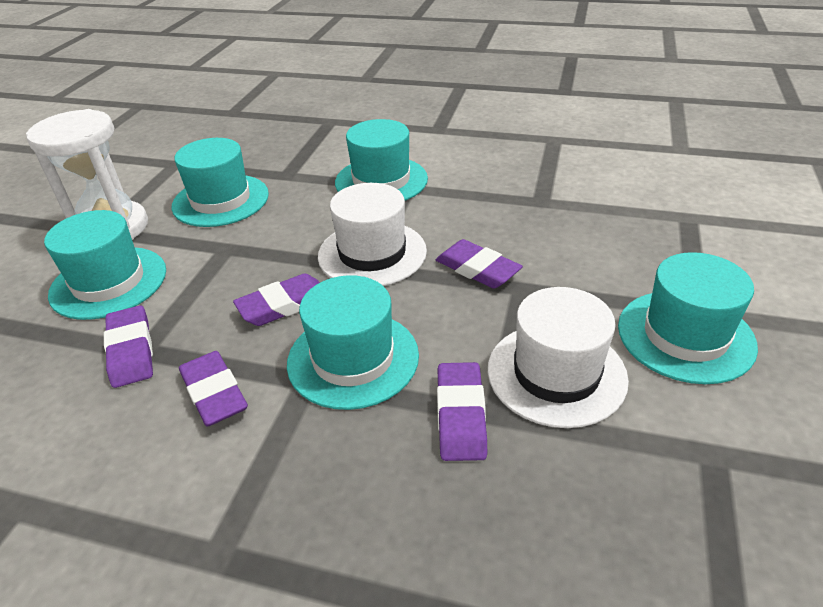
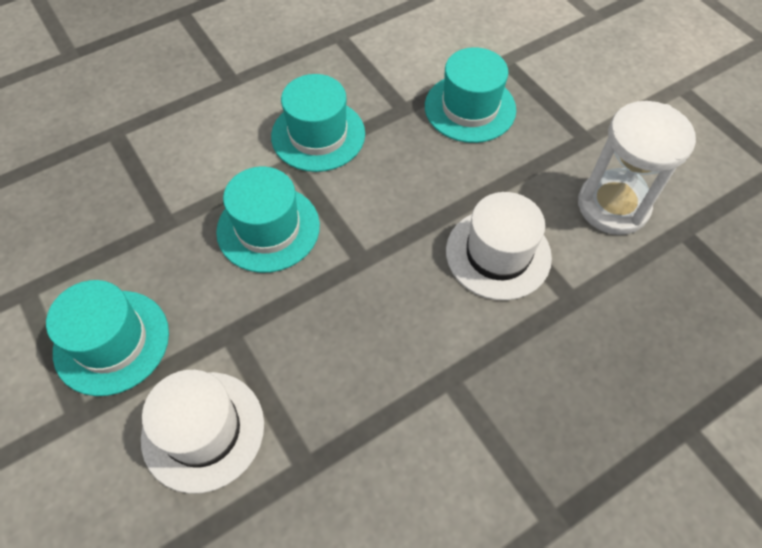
purple eraser: 5 -> 0
turquoise hat: 5 -> 4

